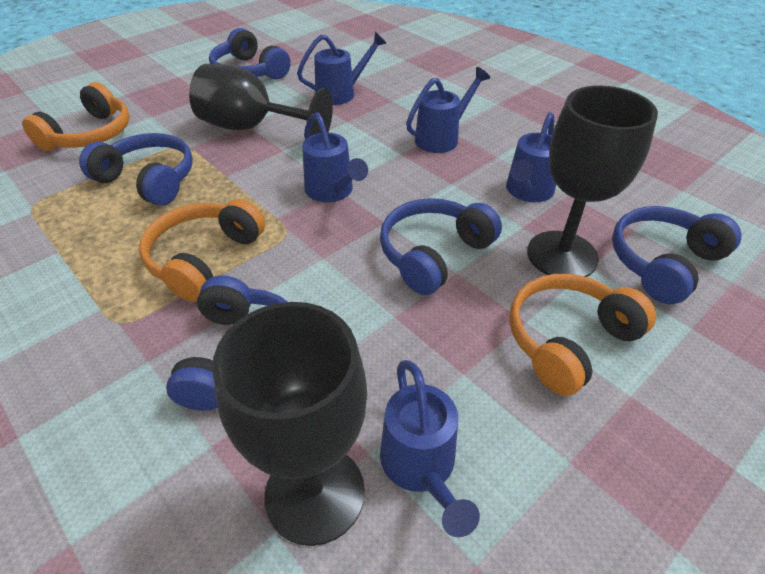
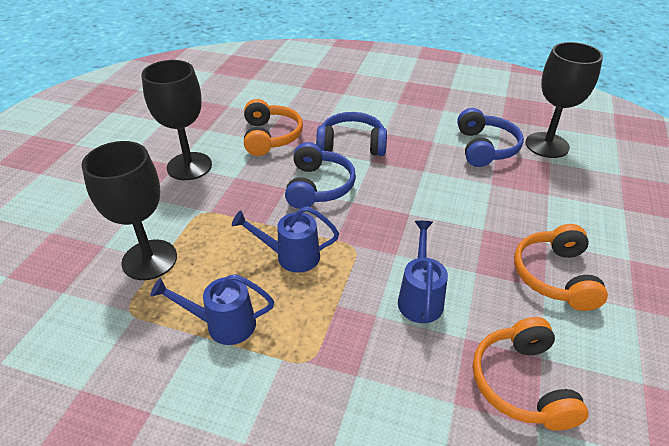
blue headphones: 5 -> 3
blue watering can: 5 -> 3

